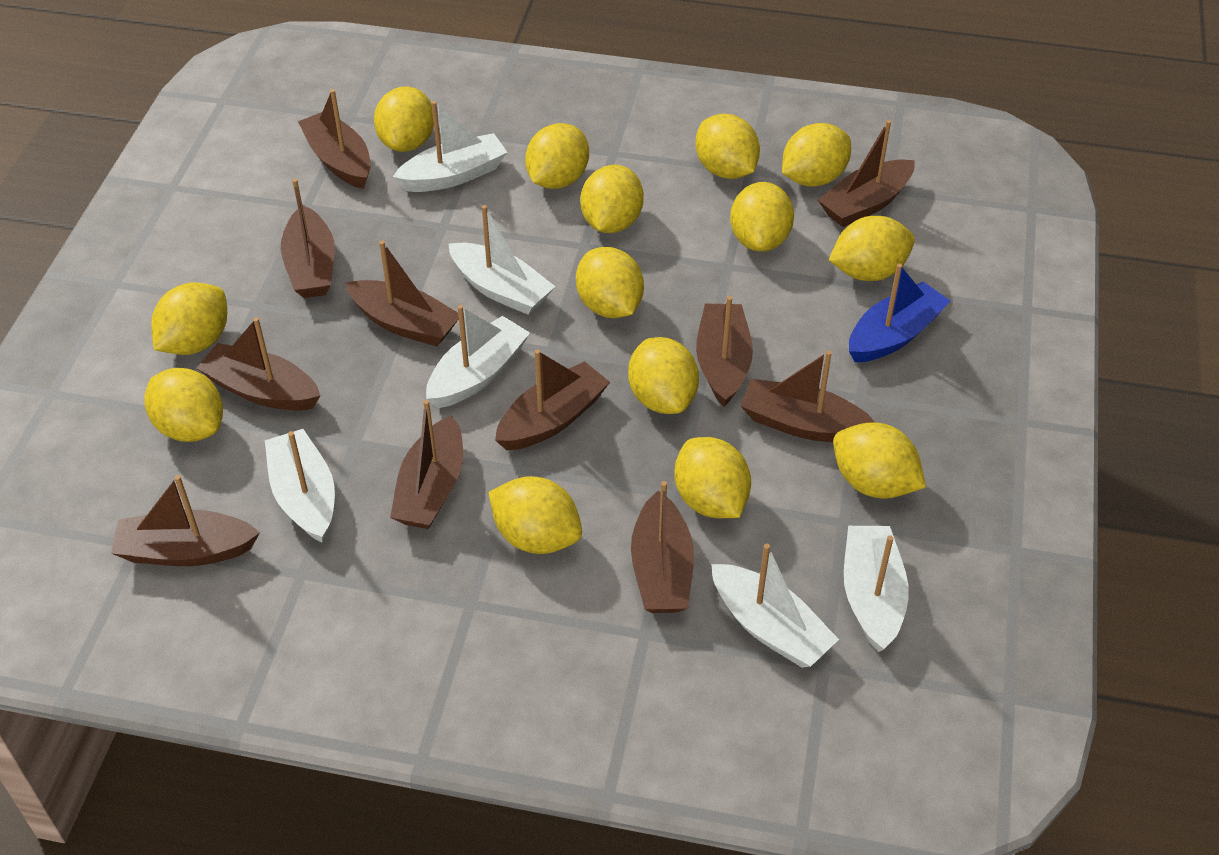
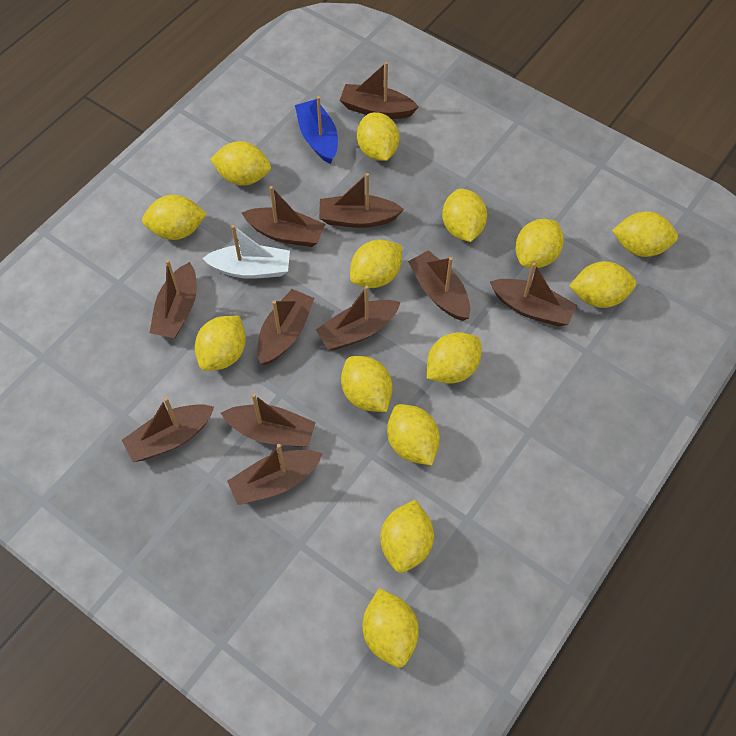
white boat: 6 -> 1

